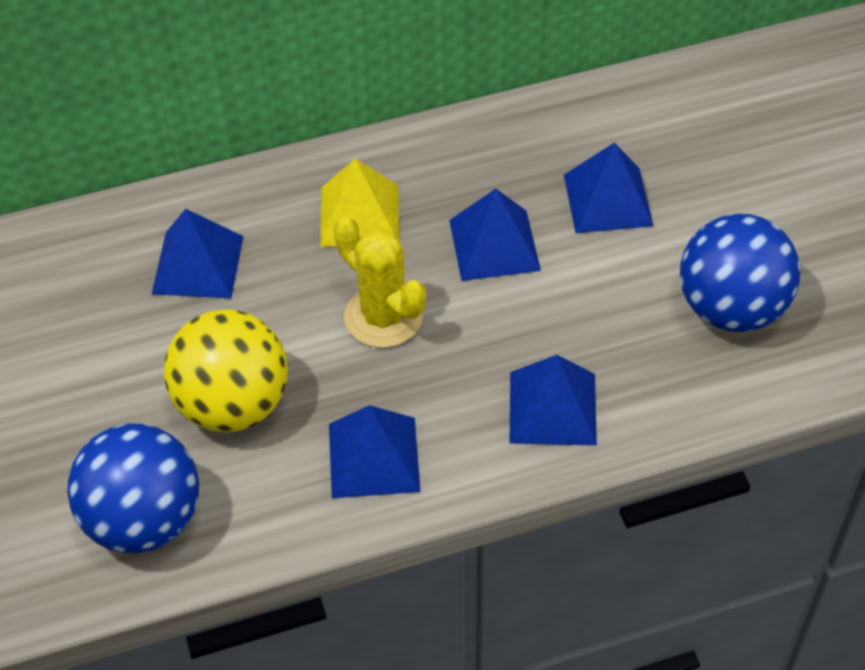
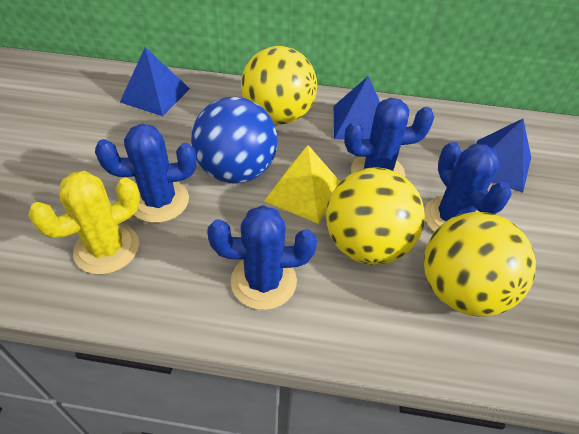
blue ball: 2 -> 1
blue cactus: 0 -> 4
blue pyramid: 5 -> 3
yellow ball: 1 -> 3

